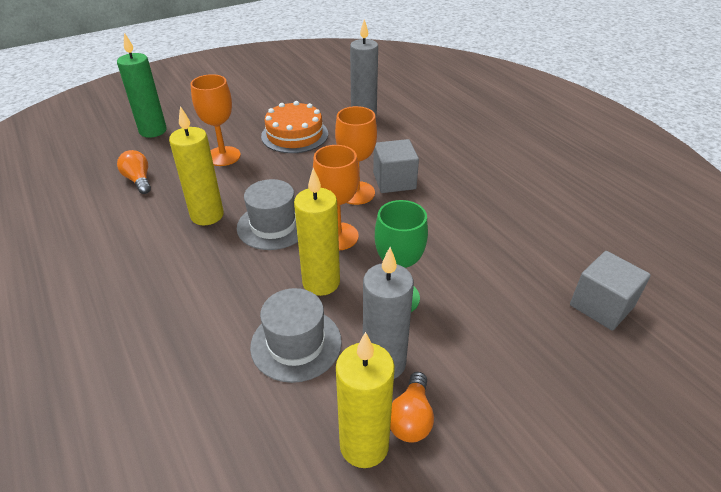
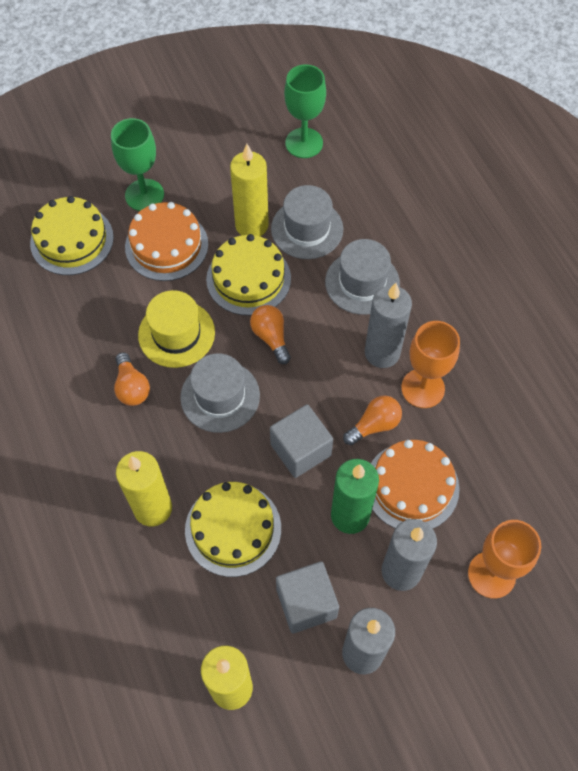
green goblet: 1 -> 2
grey candle: 2 -> 3
grey hat: 2 -> 3
orange cake: 1 -> 2
orange goblet: 3 -> 2
orange light bulb: 2 -> 3
yellow cake: 0 -> 3
yellow hat: 0 -> 1

